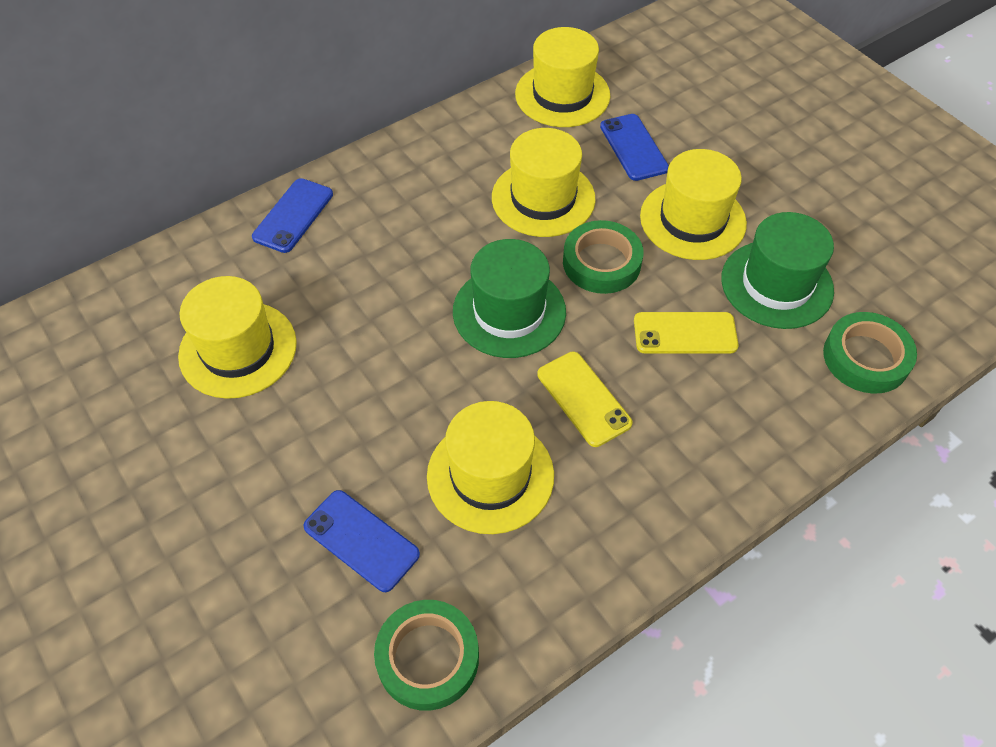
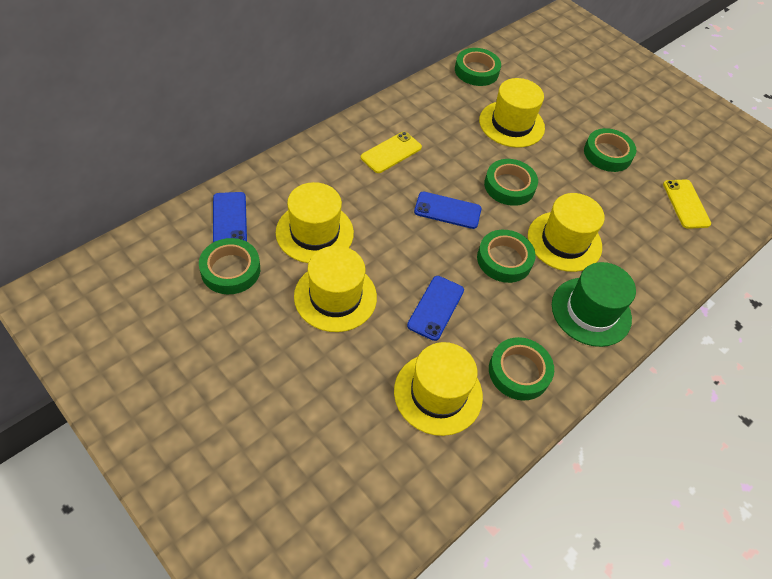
green hat: 2 -> 1
green tape: 3 -> 6

